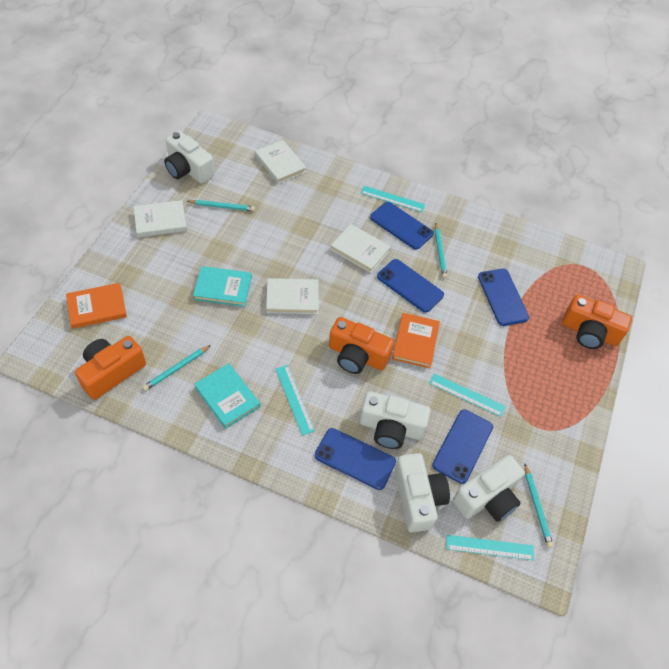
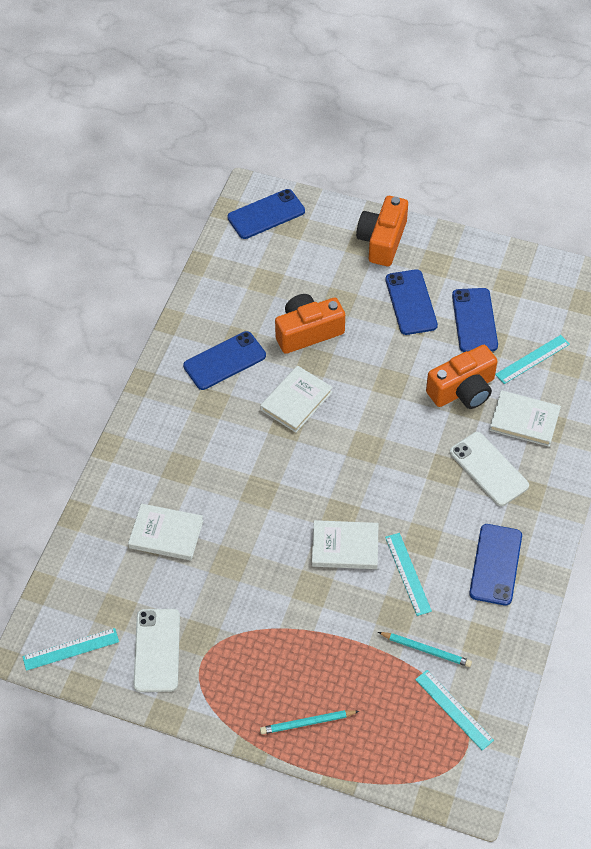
orange book: 2 -> 0
turquoise book: 2 -> 0
turquoise pencil: 4 -> 2
white camera: 4 -> 0
white phone: 0 -> 2

